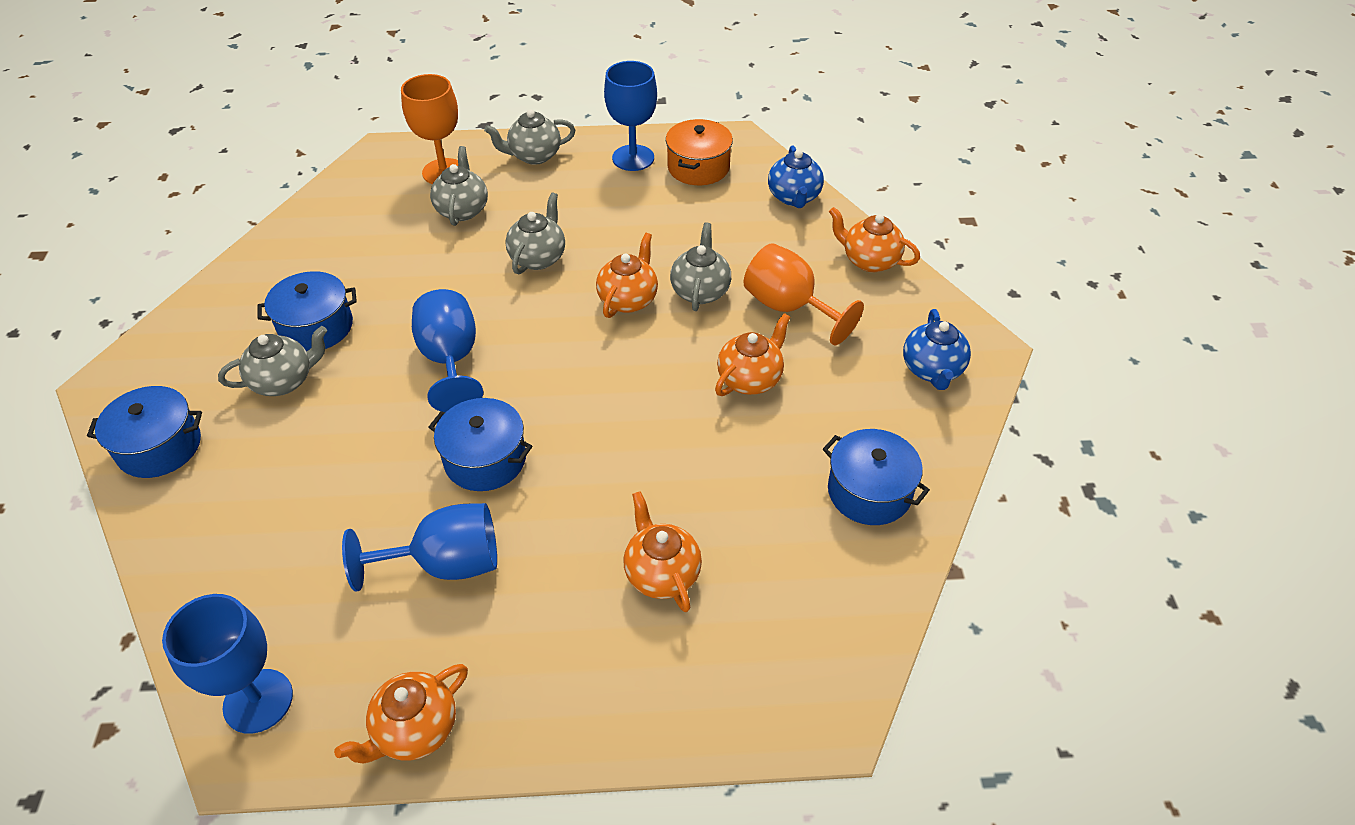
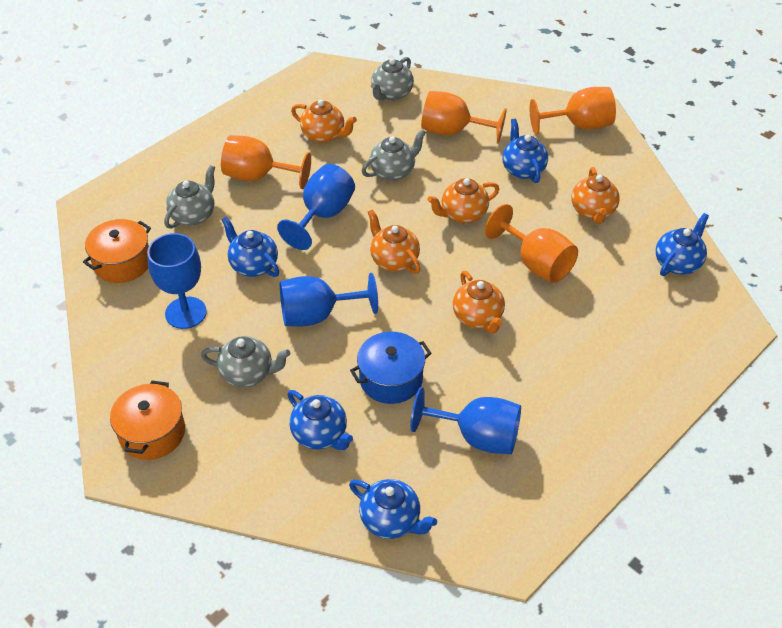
blue pot: 4 -> 1
blue teapot: 2 -> 5
grey teapot: 5 -> 4
orange goblet: 2 -> 4
orange pot: 1 -> 2

